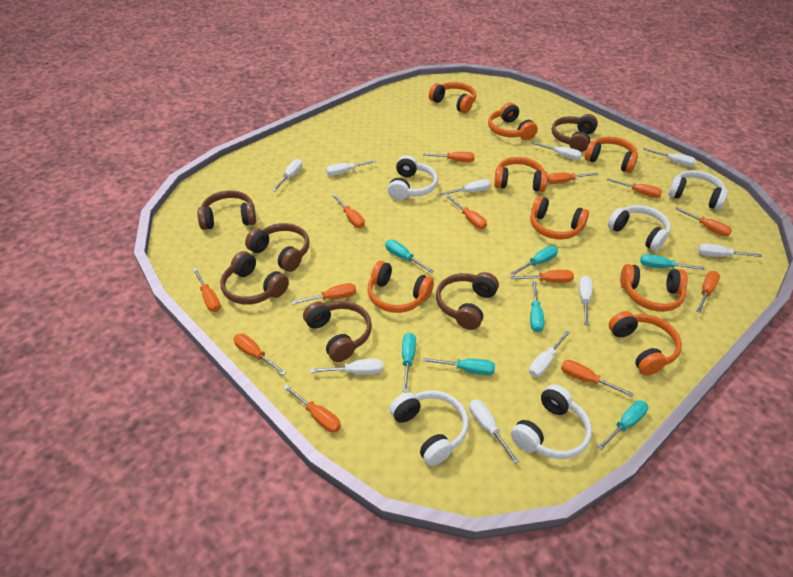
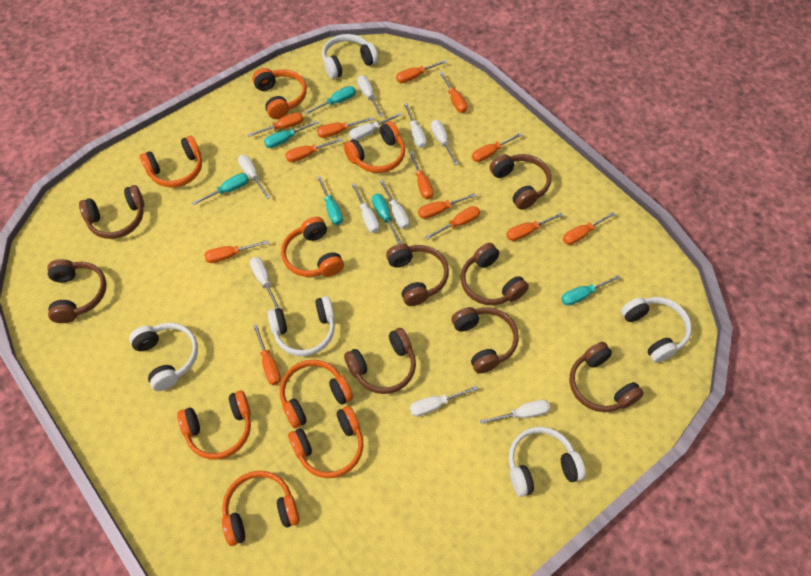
brown headphones: 6 -> 8
turquoise screwdriver: 7 -> 6

